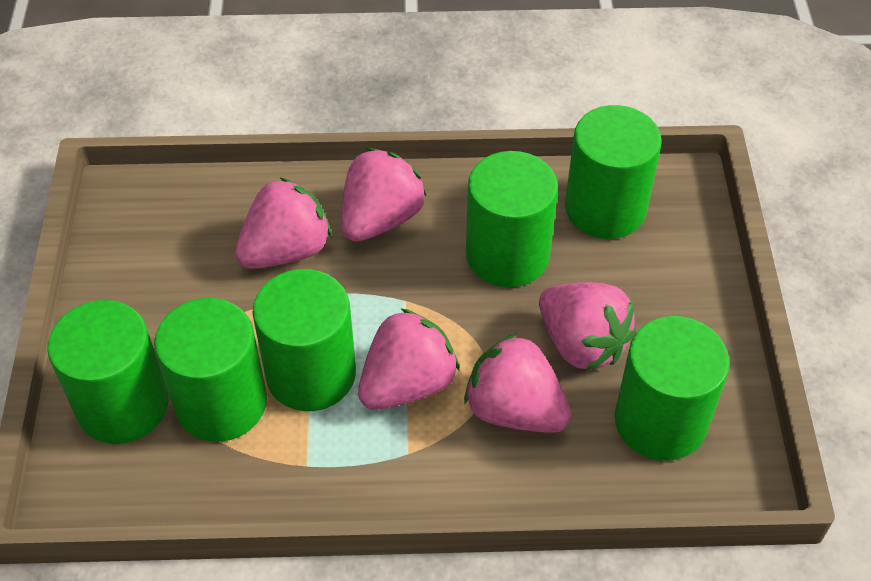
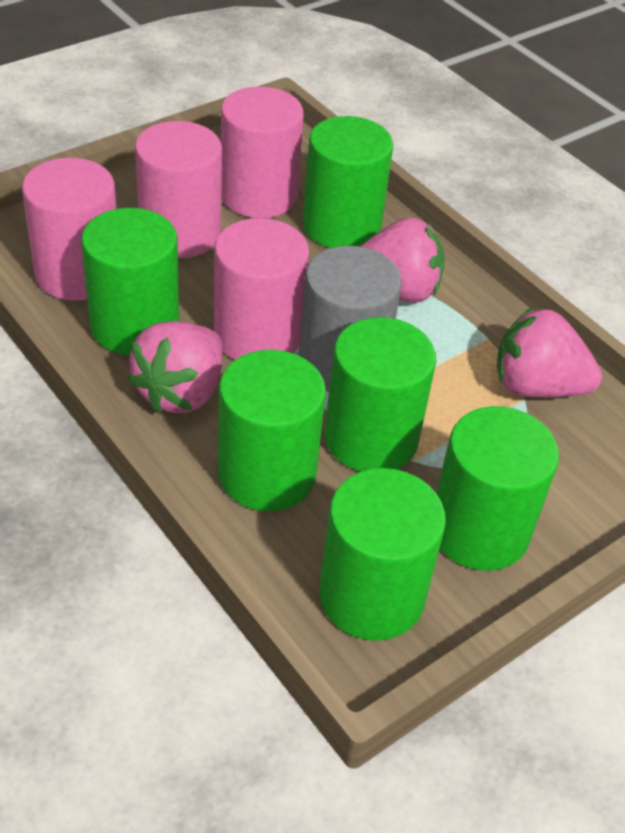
grey cylinder: 0 -> 1
pink cylinder: 0 -> 4
pink strawberry: 5 -> 3

